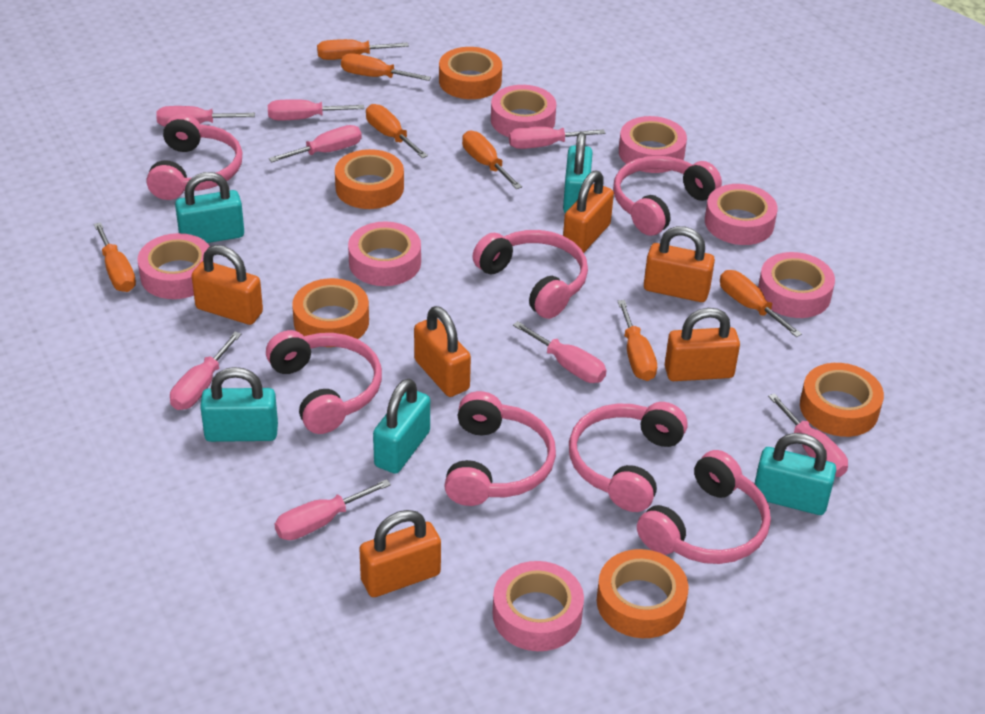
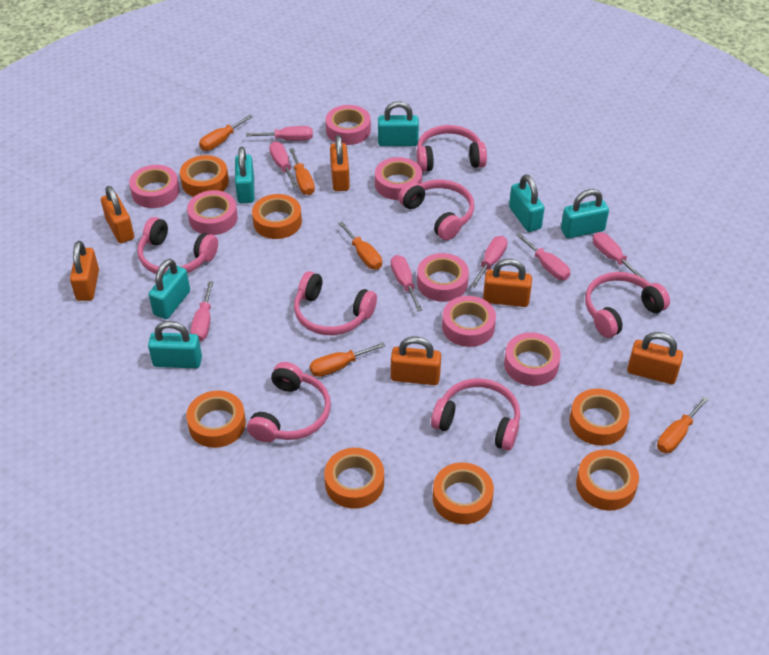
orange screwdriver: 7 -> 5
orange tape: 5 -> 7
pink screwdriver: 8 -> 7
turquoise padlock: 5 -> 6

